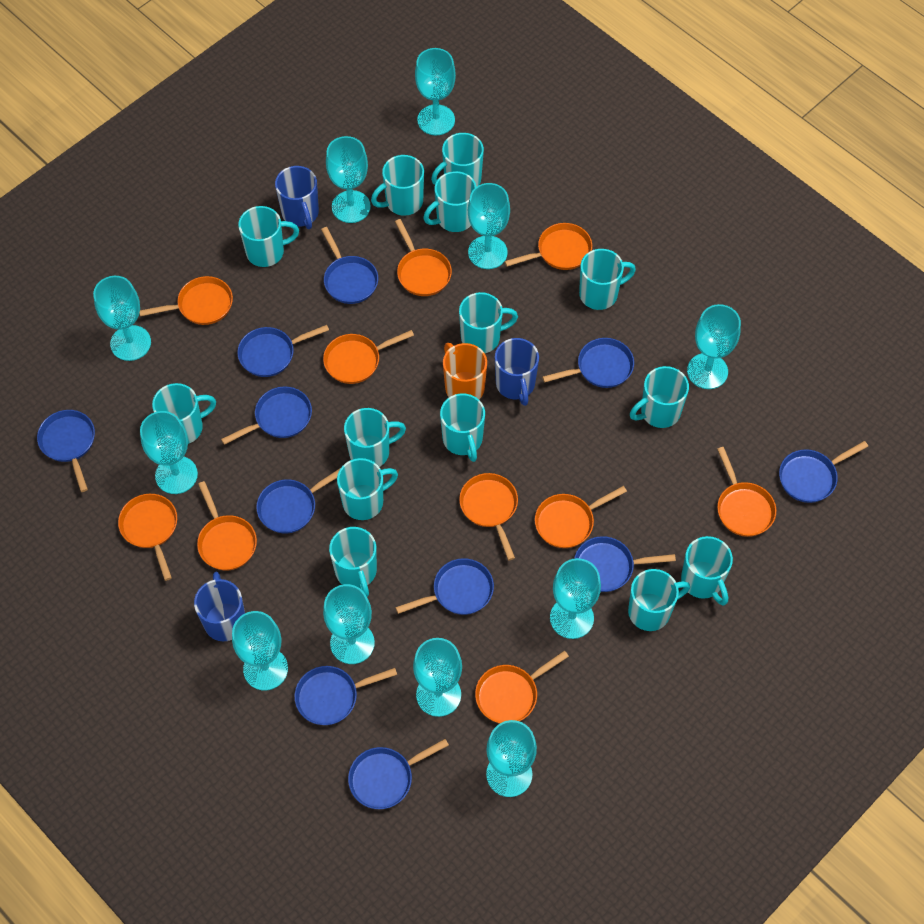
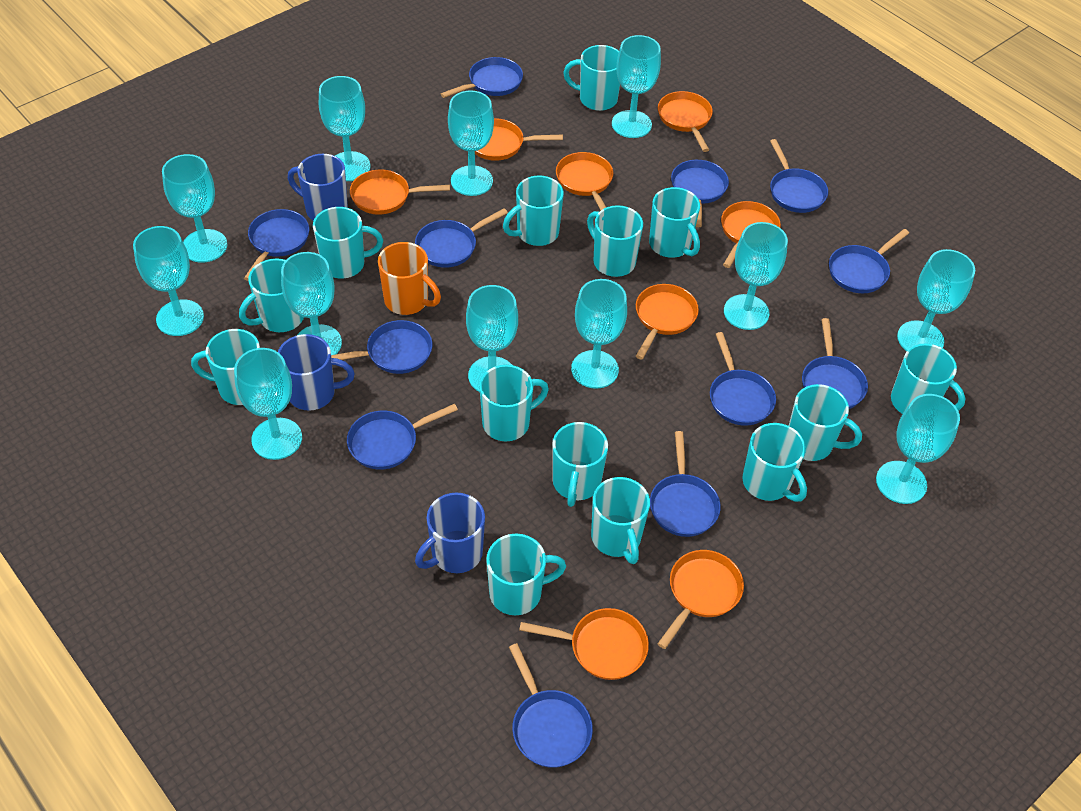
blue pan: 11 -> 12
orange pan: 10 -> 8
turquoise goblet: 11 -> 12

